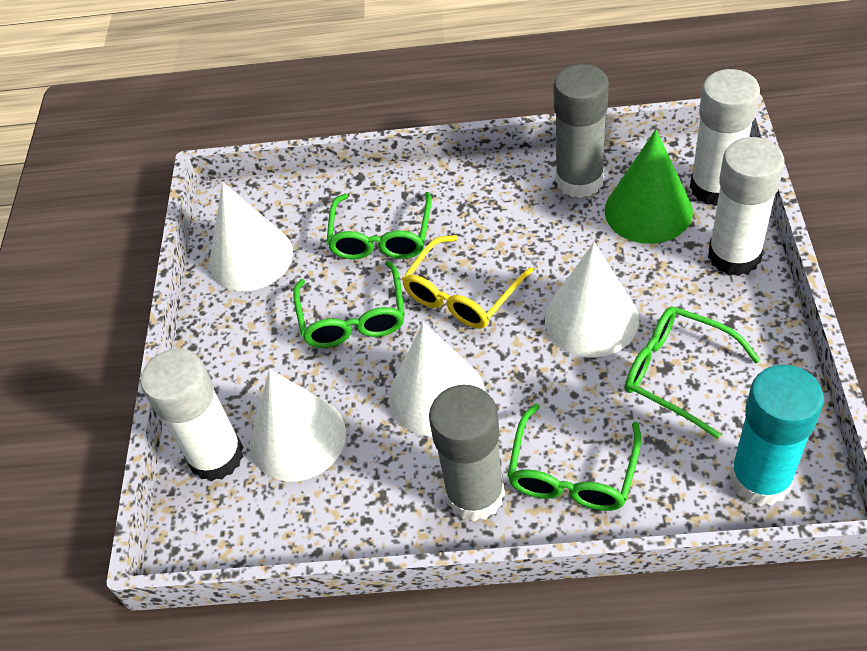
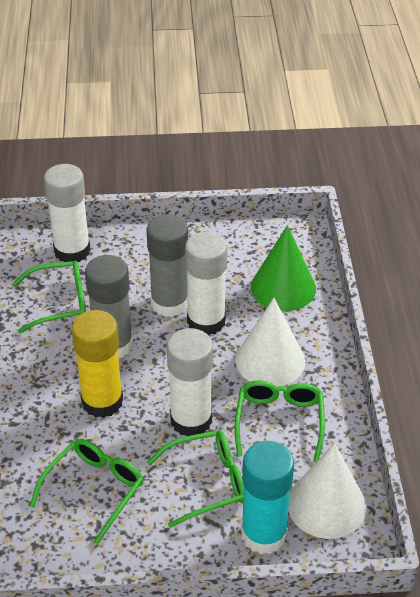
white cone: 4 -> 2
yellow glasses: 1 -> 0
yellow glue stick: 0 -> 1

